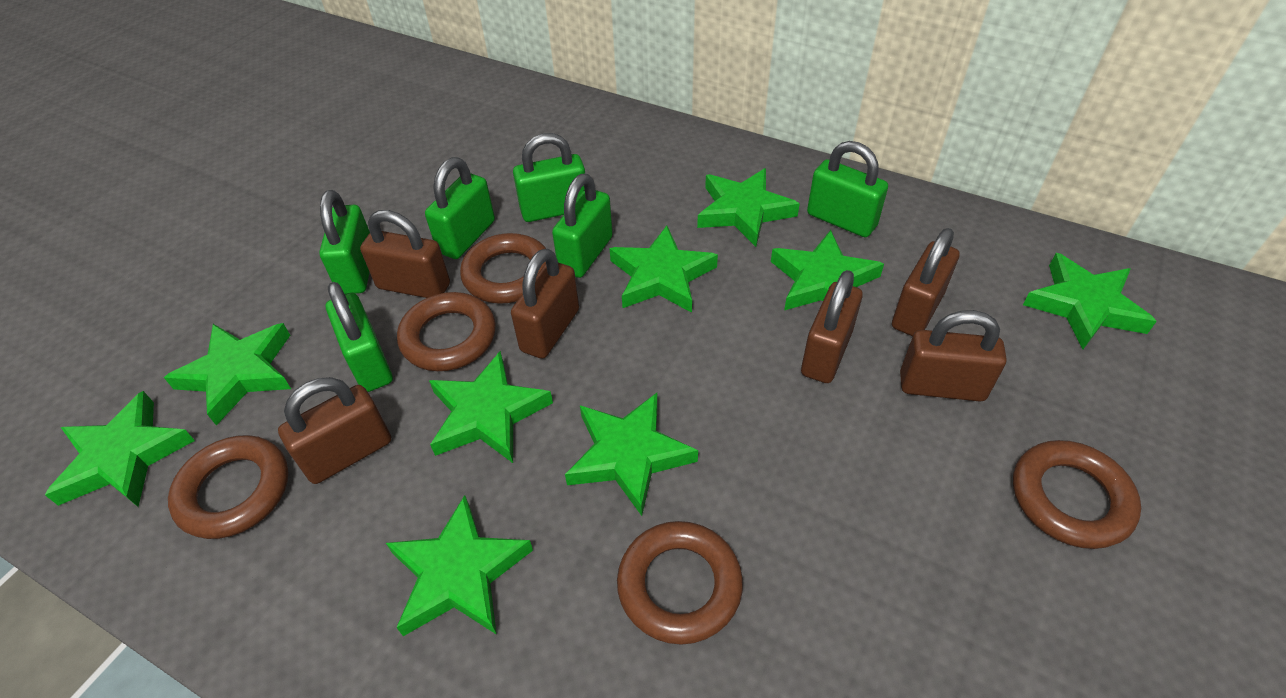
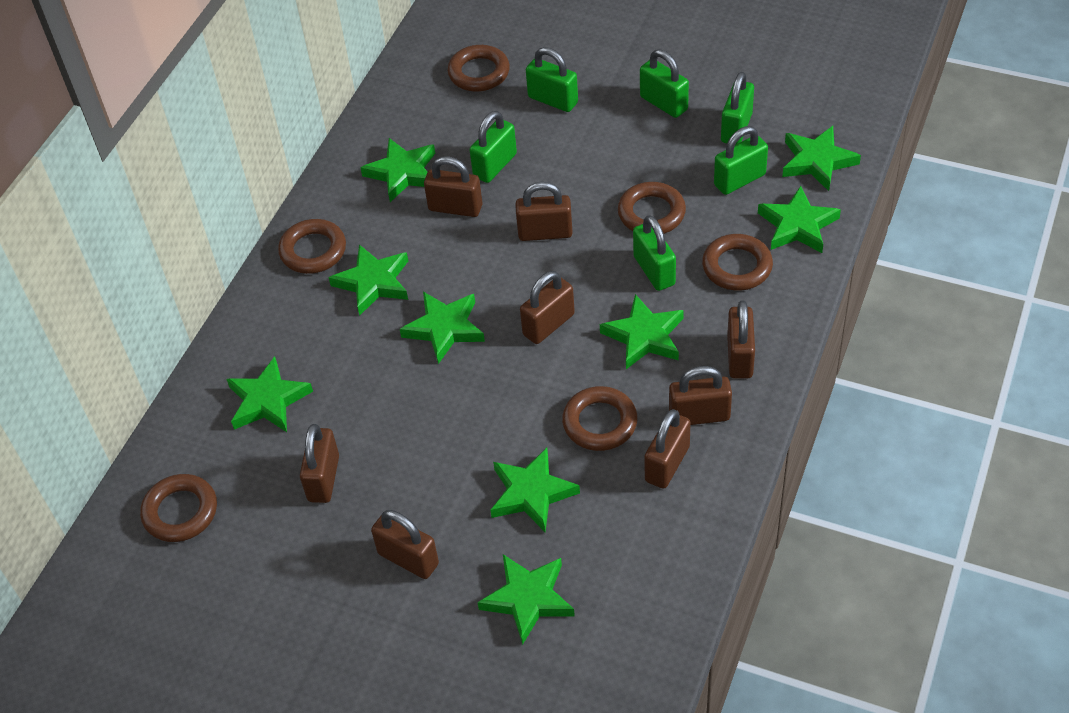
brown padlock: 6 -> 8
brown ring: 5 -> 6

